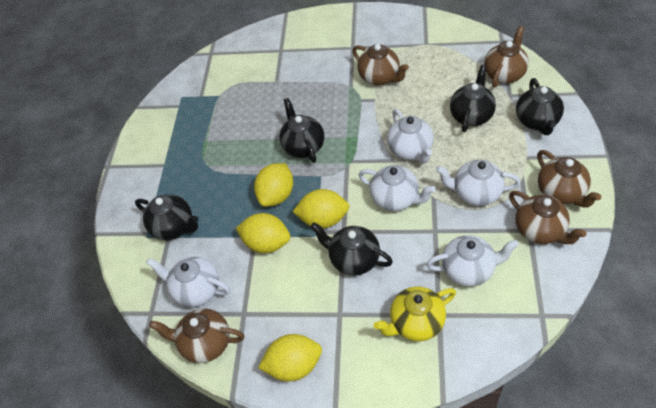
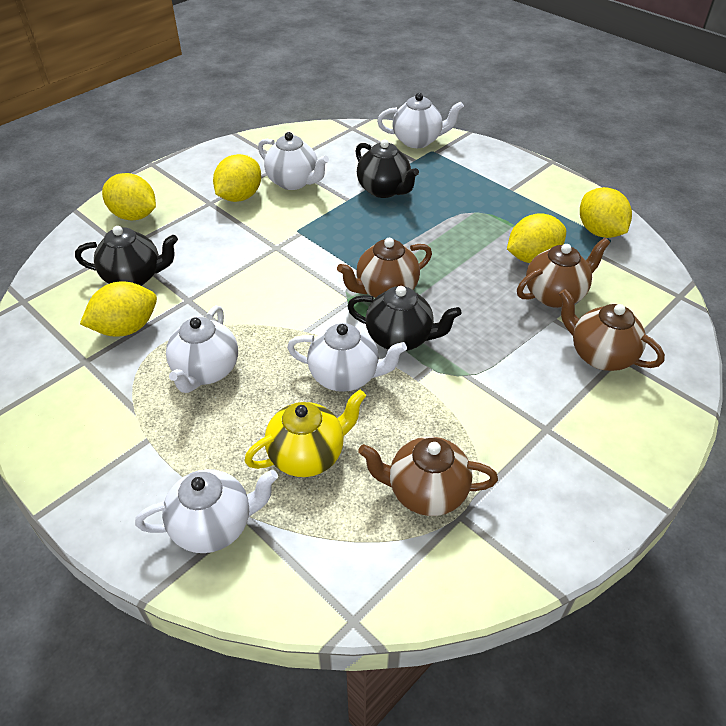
black teapot: 5 -> 3
brown teapot: 5 -> 4
yellow lemon: 4 -> 5

